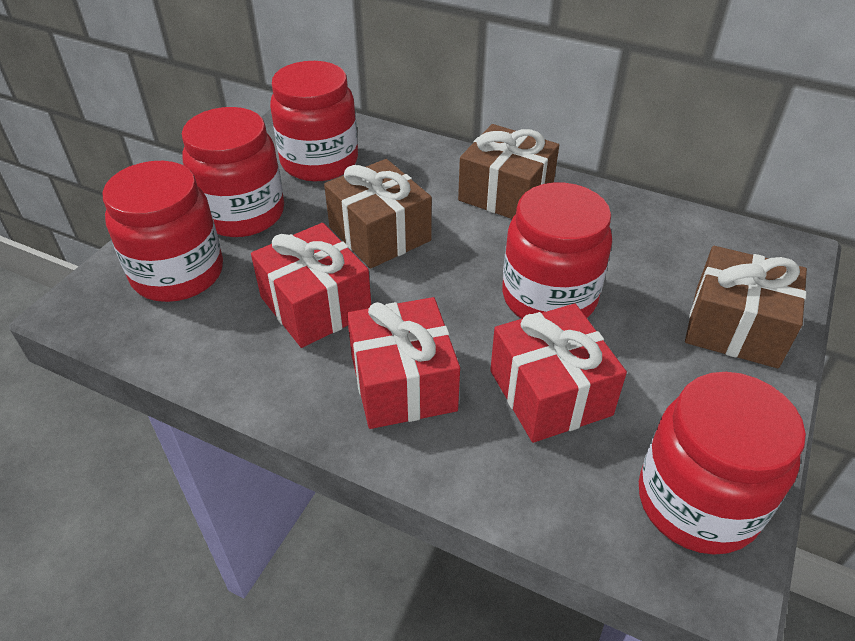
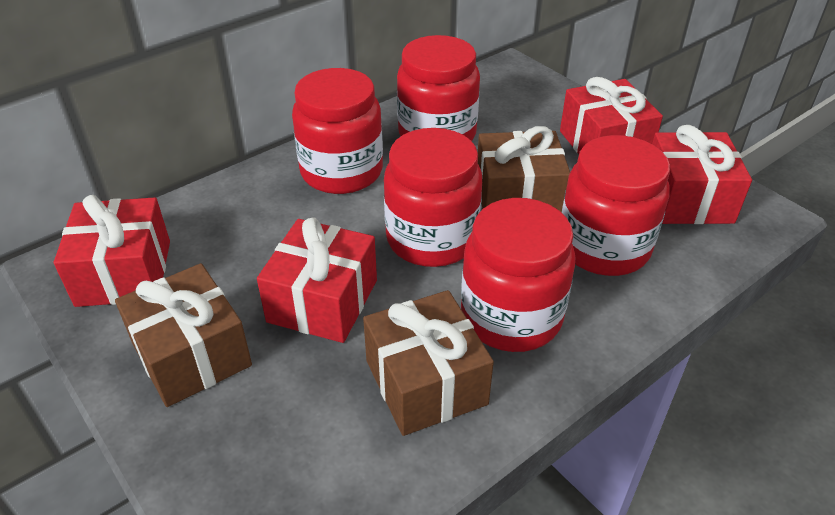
red gift: 3 -> 4

